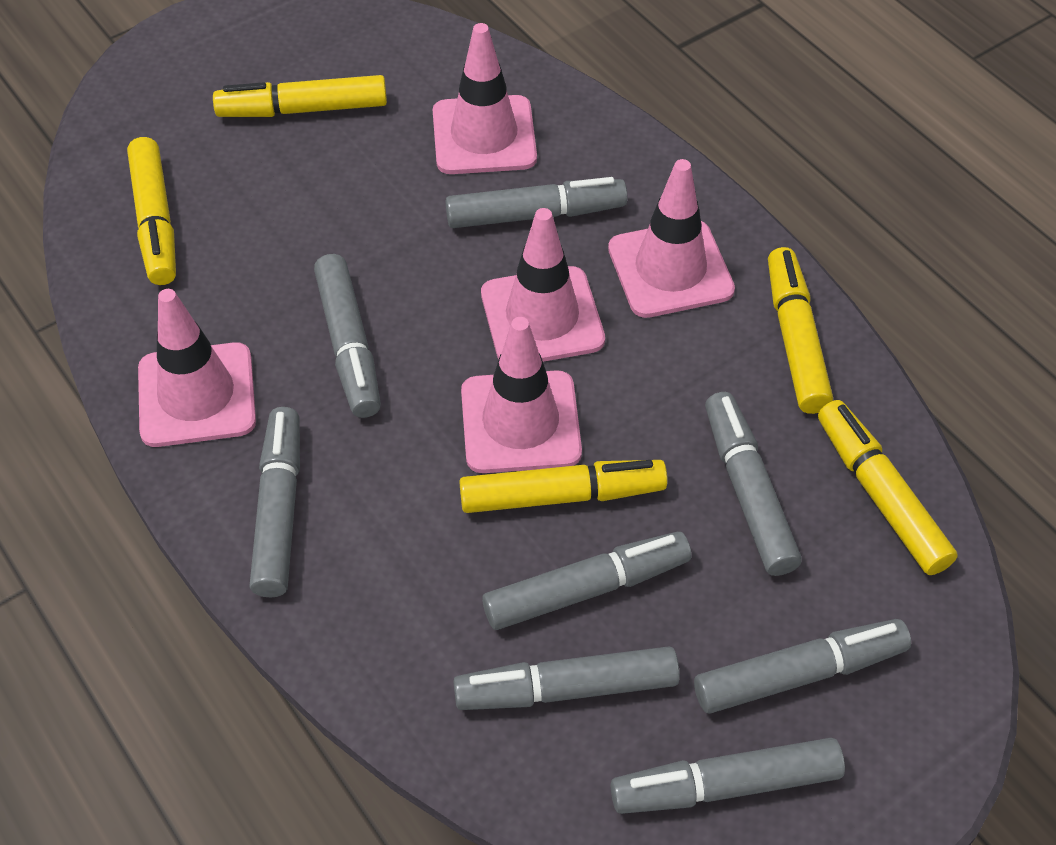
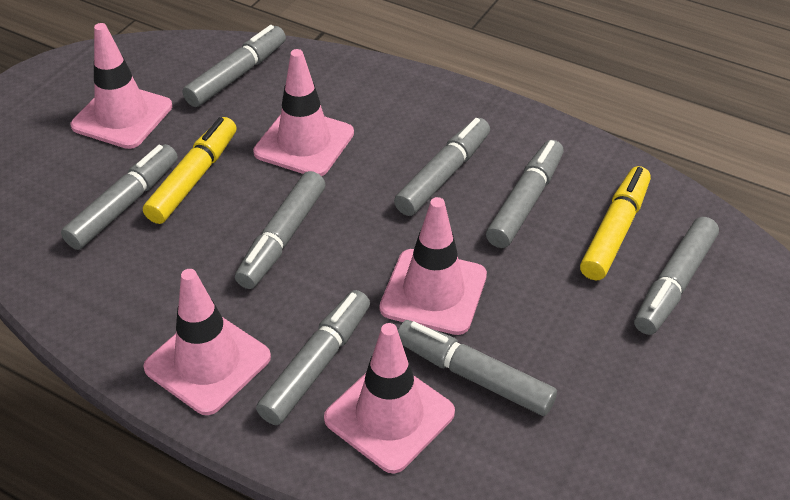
yellow marker: 5 -> 2

